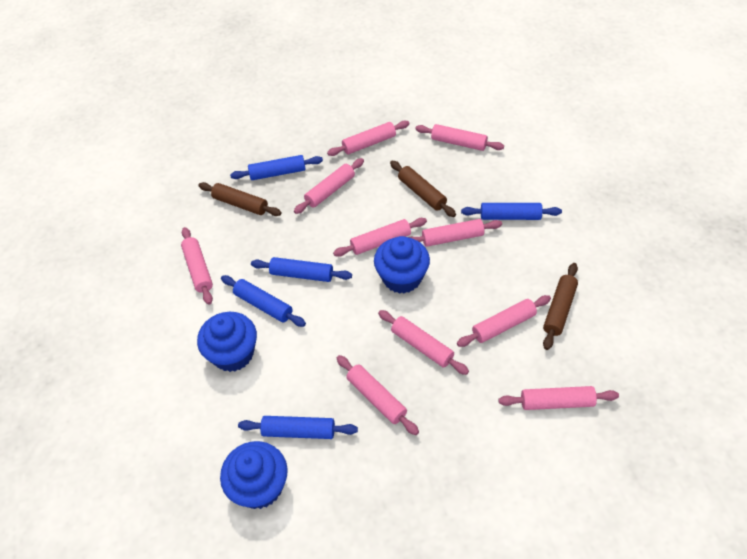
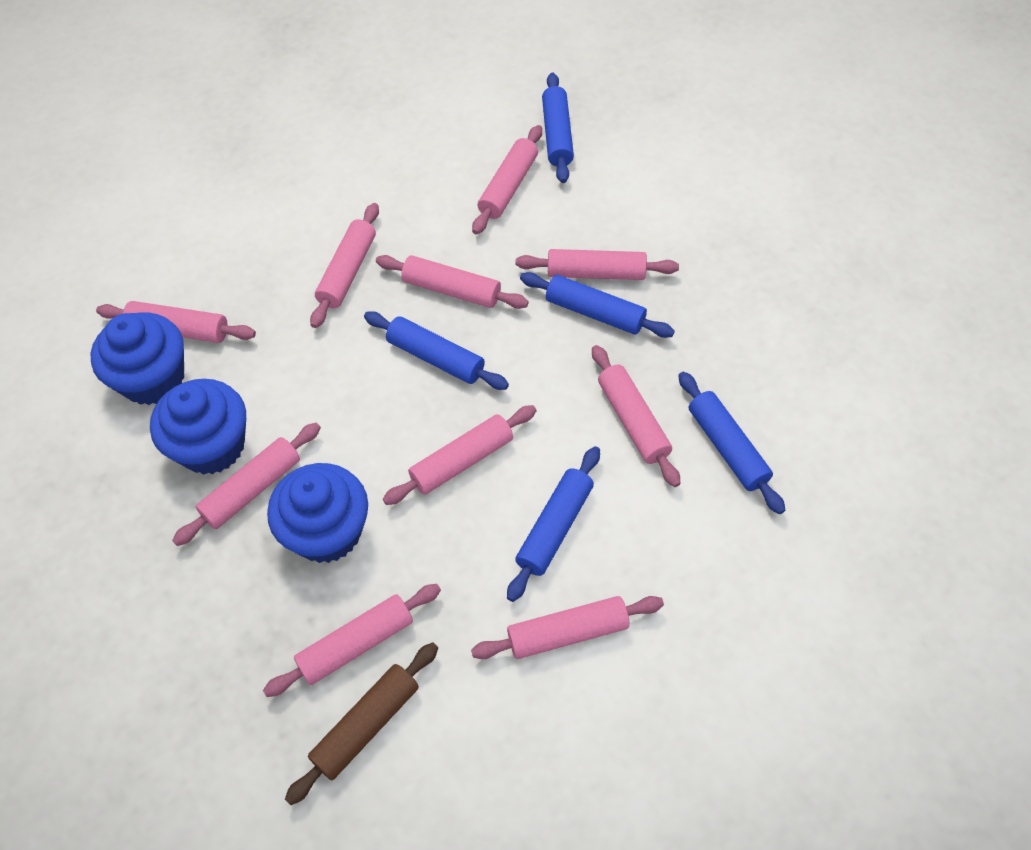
brown rolling pin: 3 -> 1

